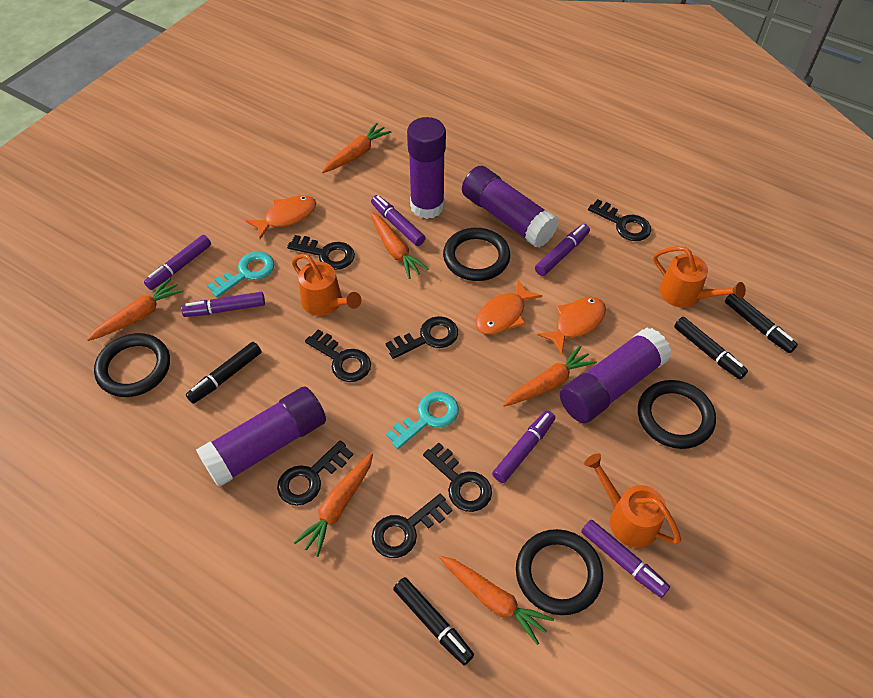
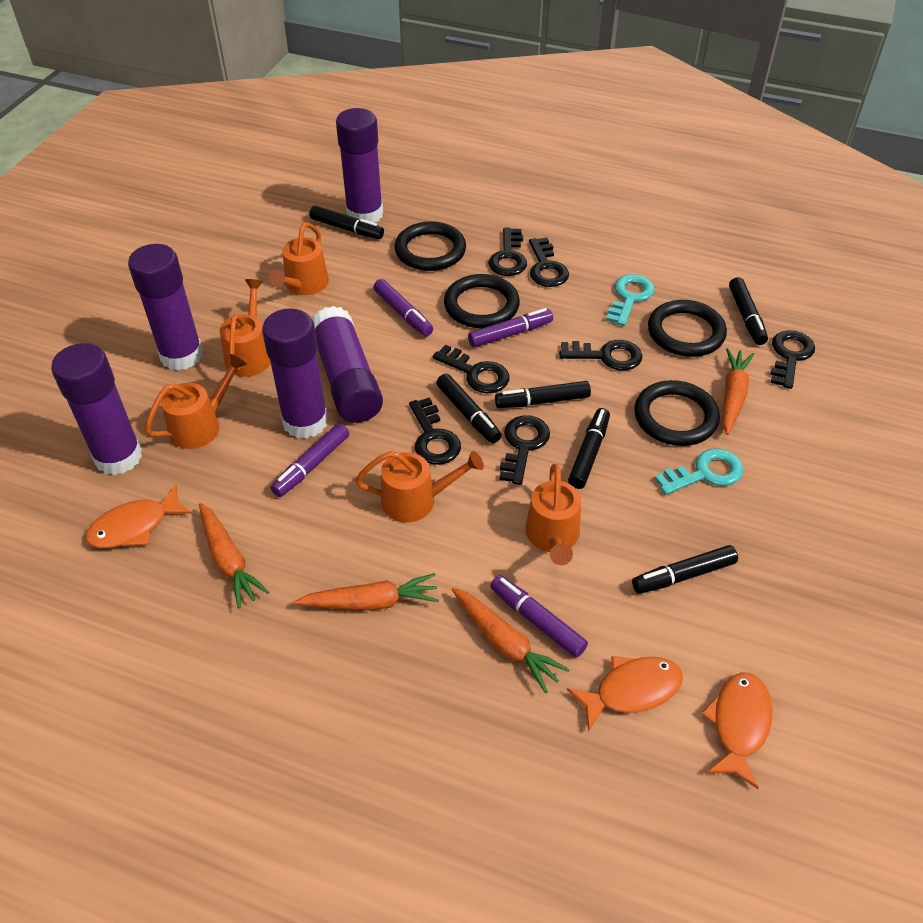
black marker: 4 -> 6
orange carrot: 6 -> 4
orange watering can: 3 -> 5
purple glue stick: 4 -> 5
purple marker: 6 -> 4

